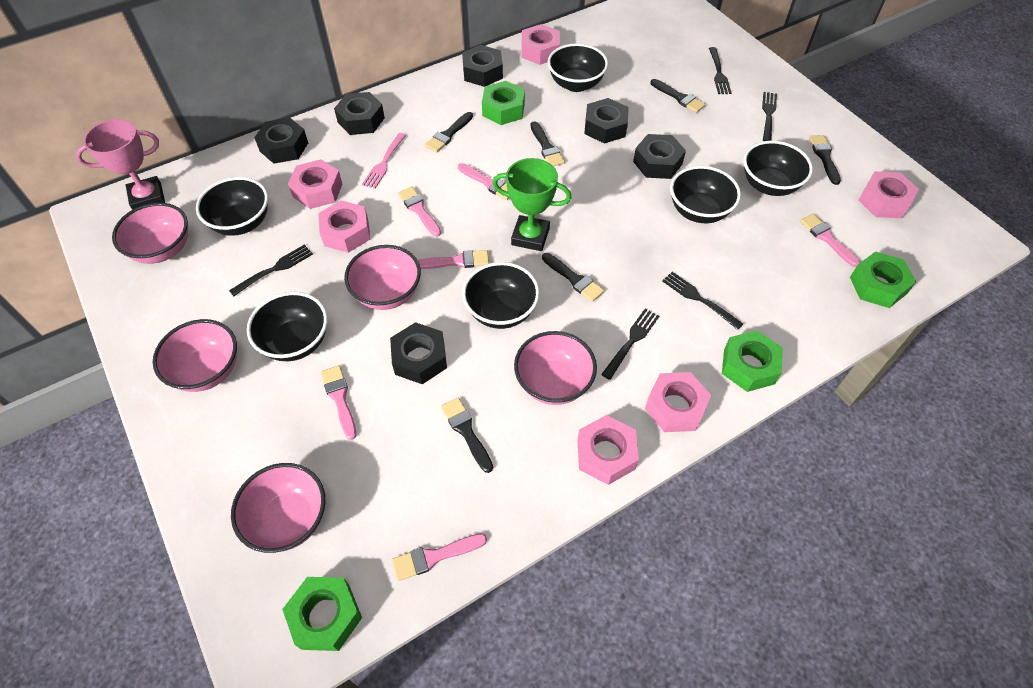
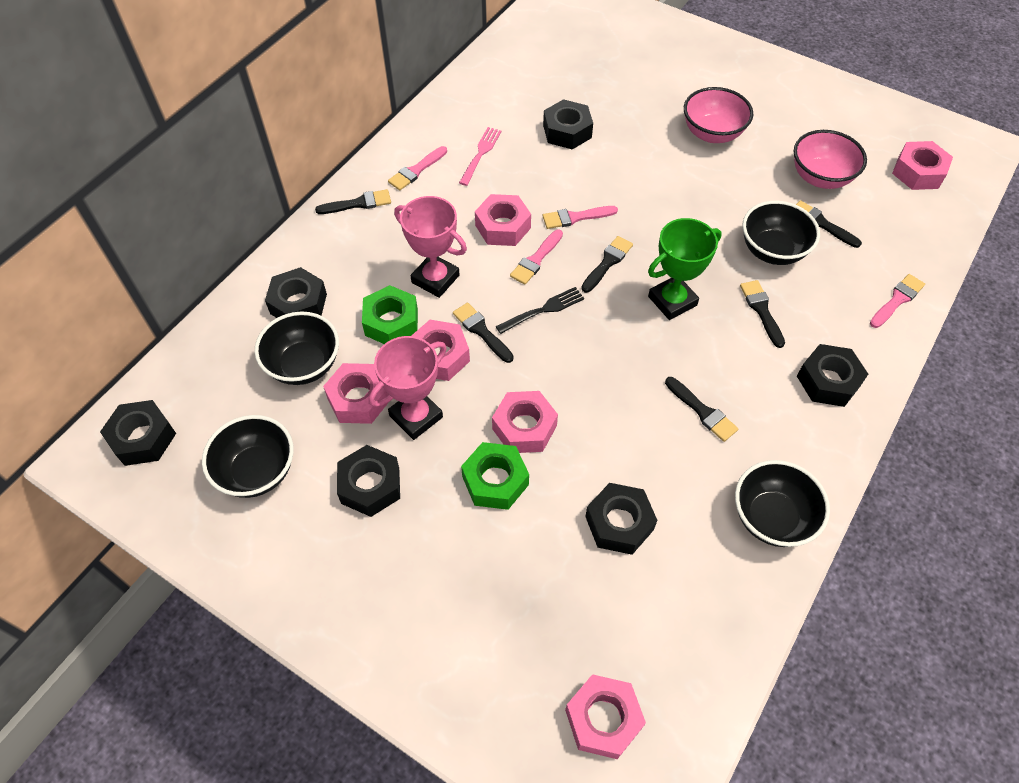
black bowl: 6 -> 4
black fork: 5 -> 1
green nut: 4 -> 2
pink bowl: 5 -> 2
pink brush: 6 -> 4
pink trophy: 1 -> 2

